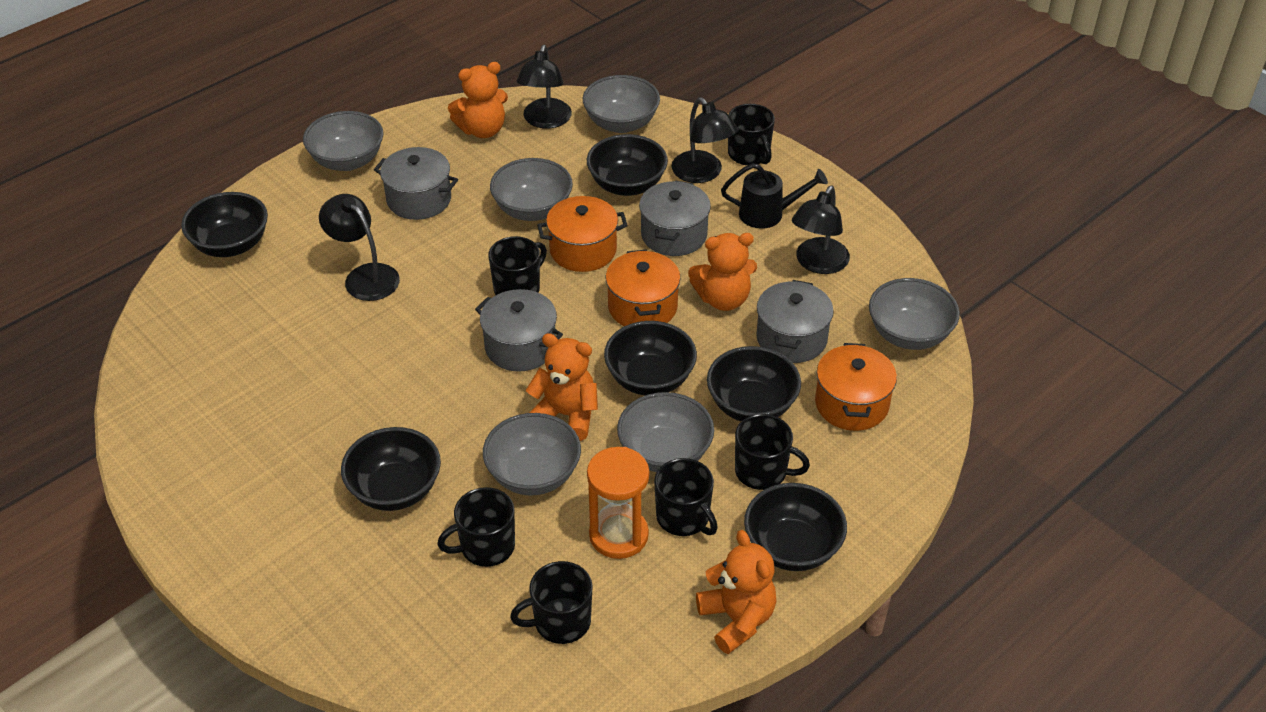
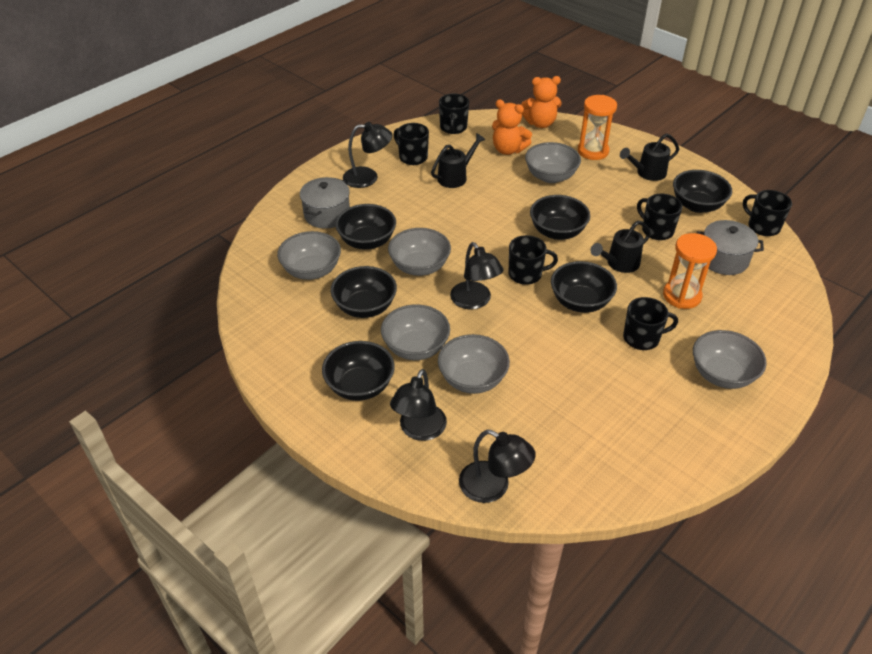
black watering can: 1 -> 3
grey pot: 4 -> 2
orange hourglass: 1 -> 2
orange pot: 3 -> 0
orange teddy bear: 4 -> 2

